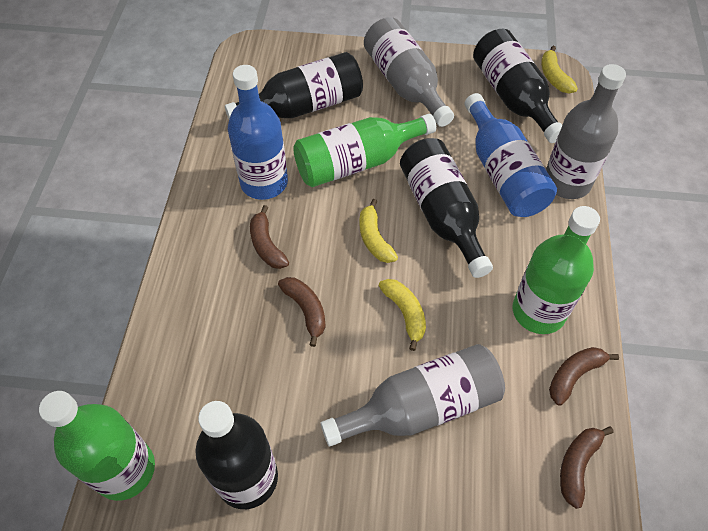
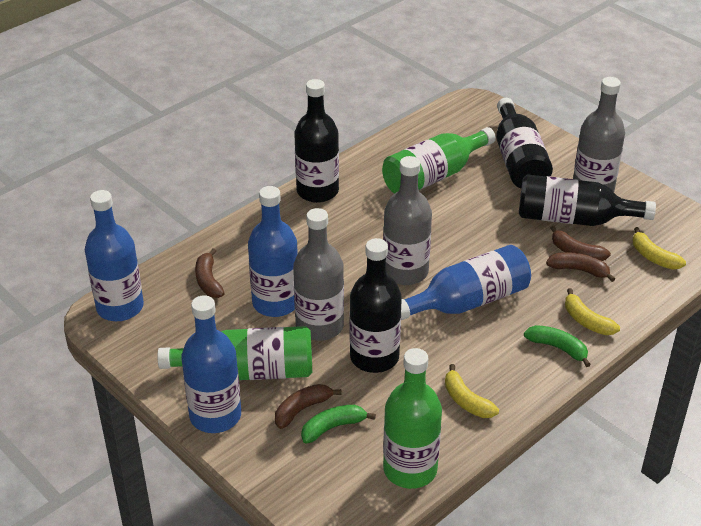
blue bottle: 2 -> 4
green banana: 0 -> 2

